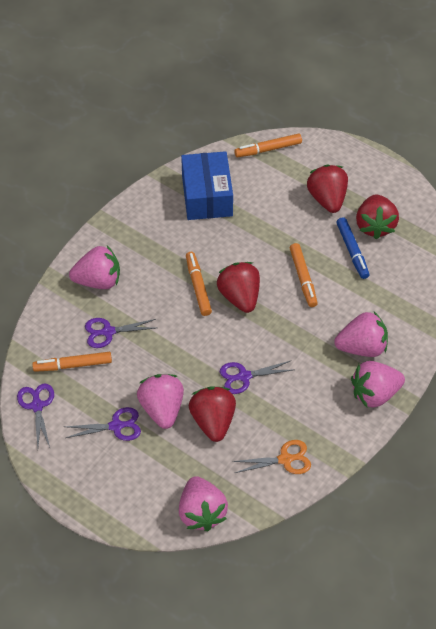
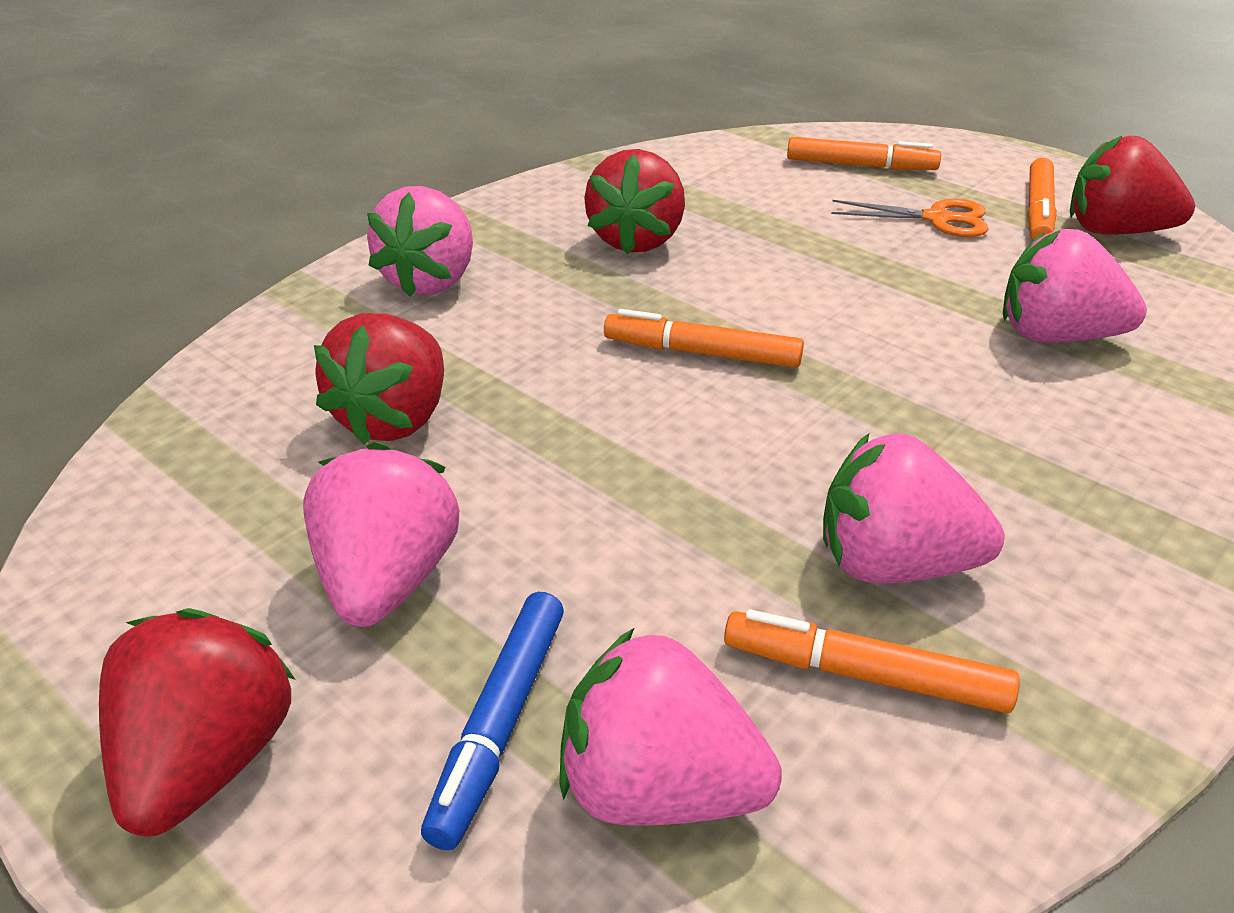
blue box: 1 -> 0
purple scissors: 4 -> 0

